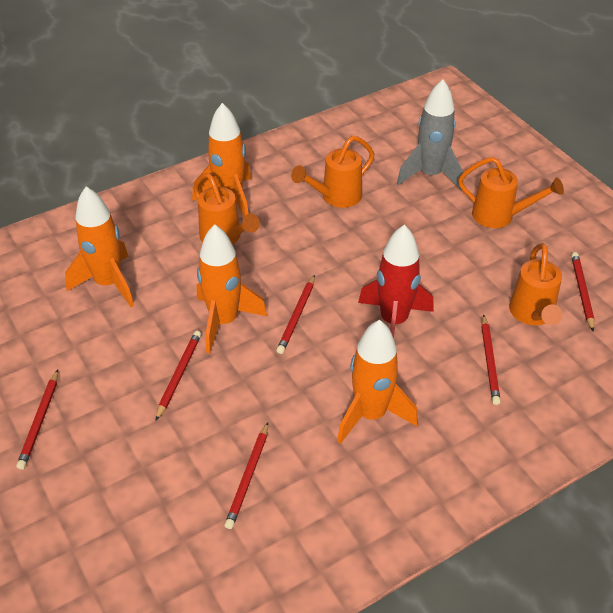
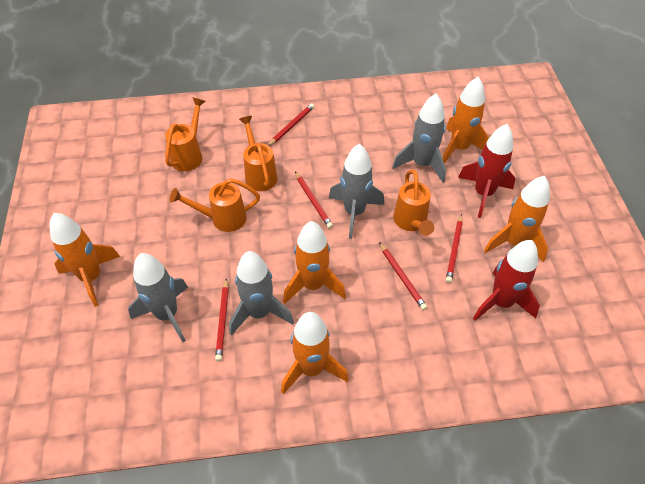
grey rocket: 1 -> 4
orange rocket: 4 -> 5
red pencil: 6 -> 5
red rocket: 1 -> 2

